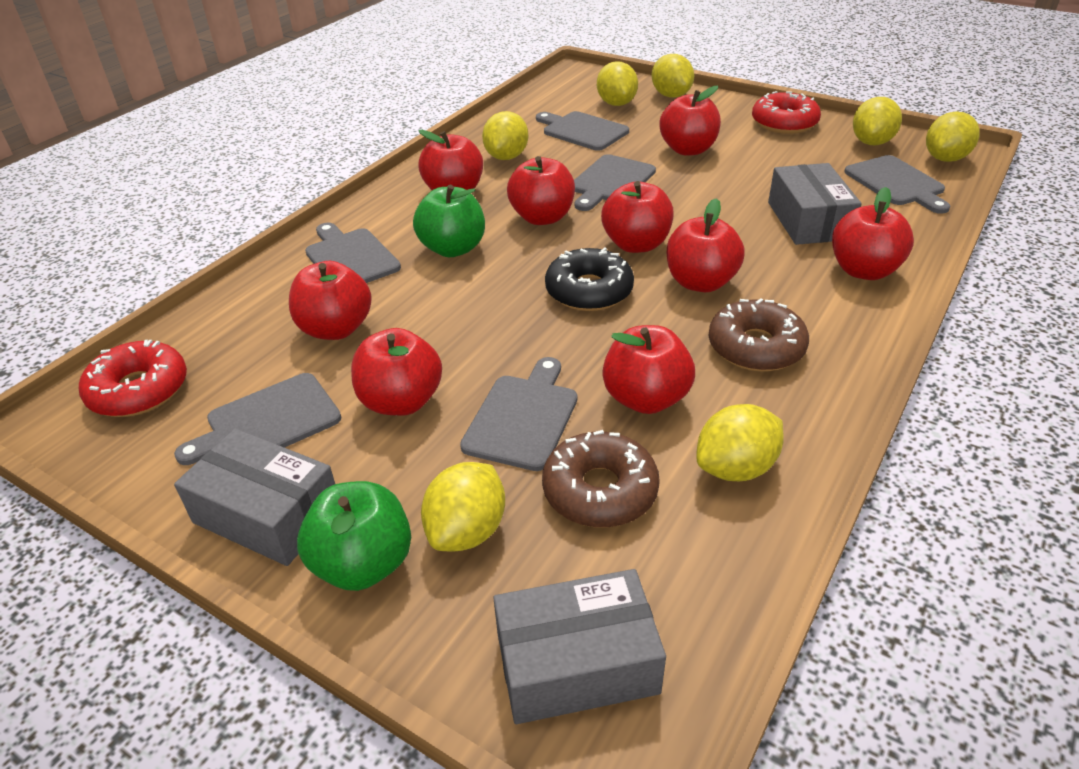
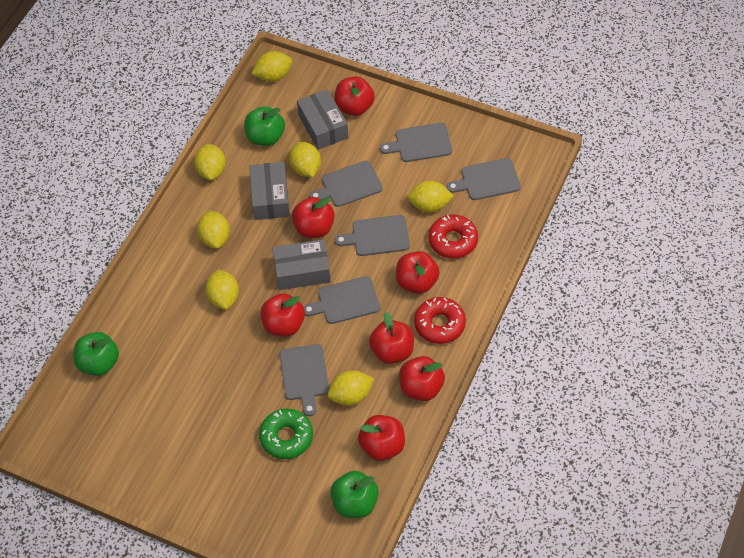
black donut: 1 -> 0
brown donut: 2 -> 0
green apple: 2 -> 3
green donut: 0 -> 1
red apple: 9 -> 7

